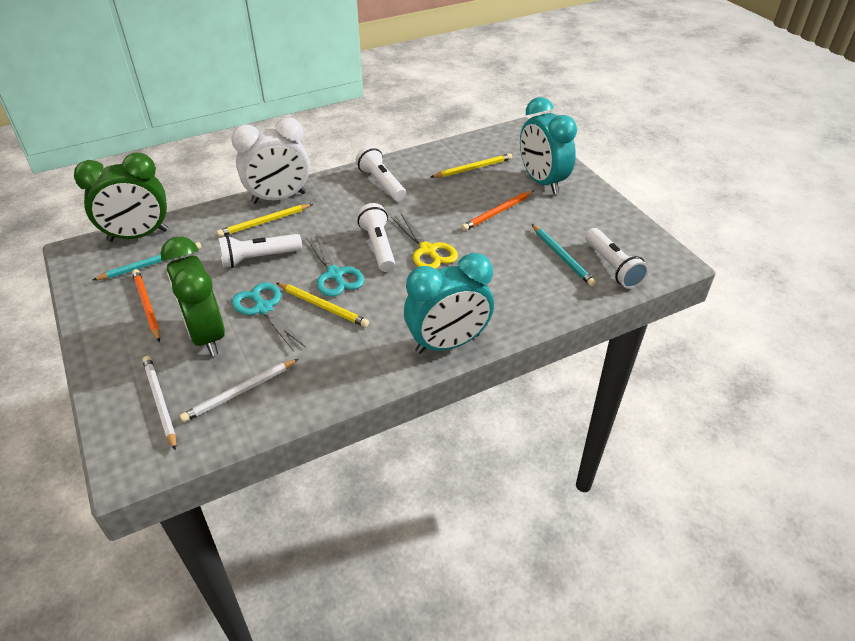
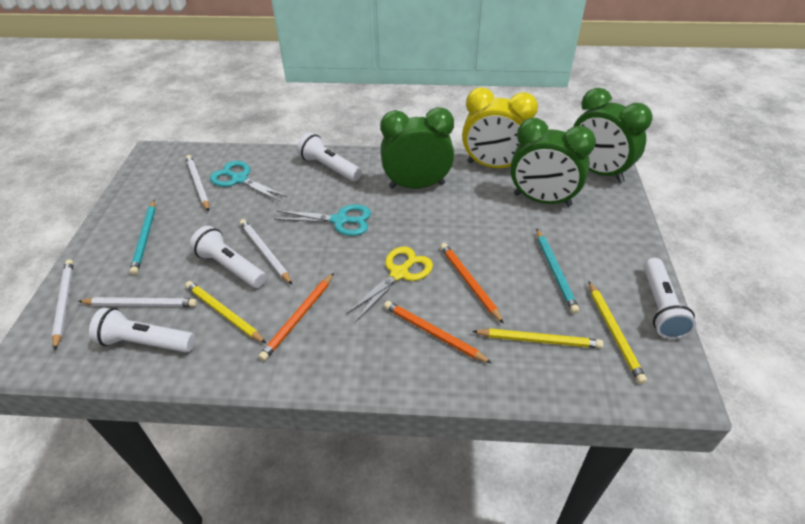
green clock: 2 -> 3
orange pencil: 2 -> 3
turquoise clock: 2 -> 0
white clock: 1 -> 0
white pencil: 2 -> 4
yellow clock: 0 -> 1

